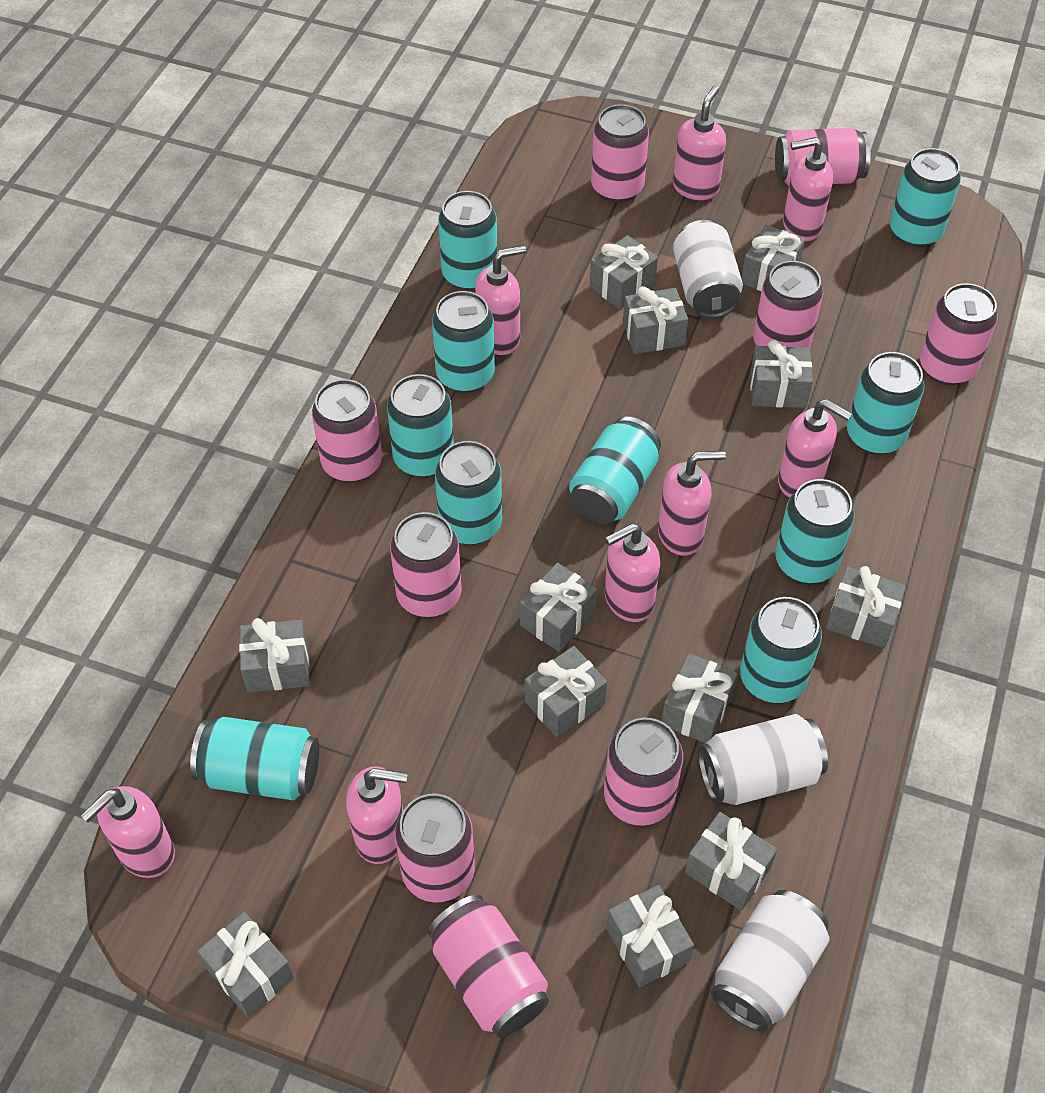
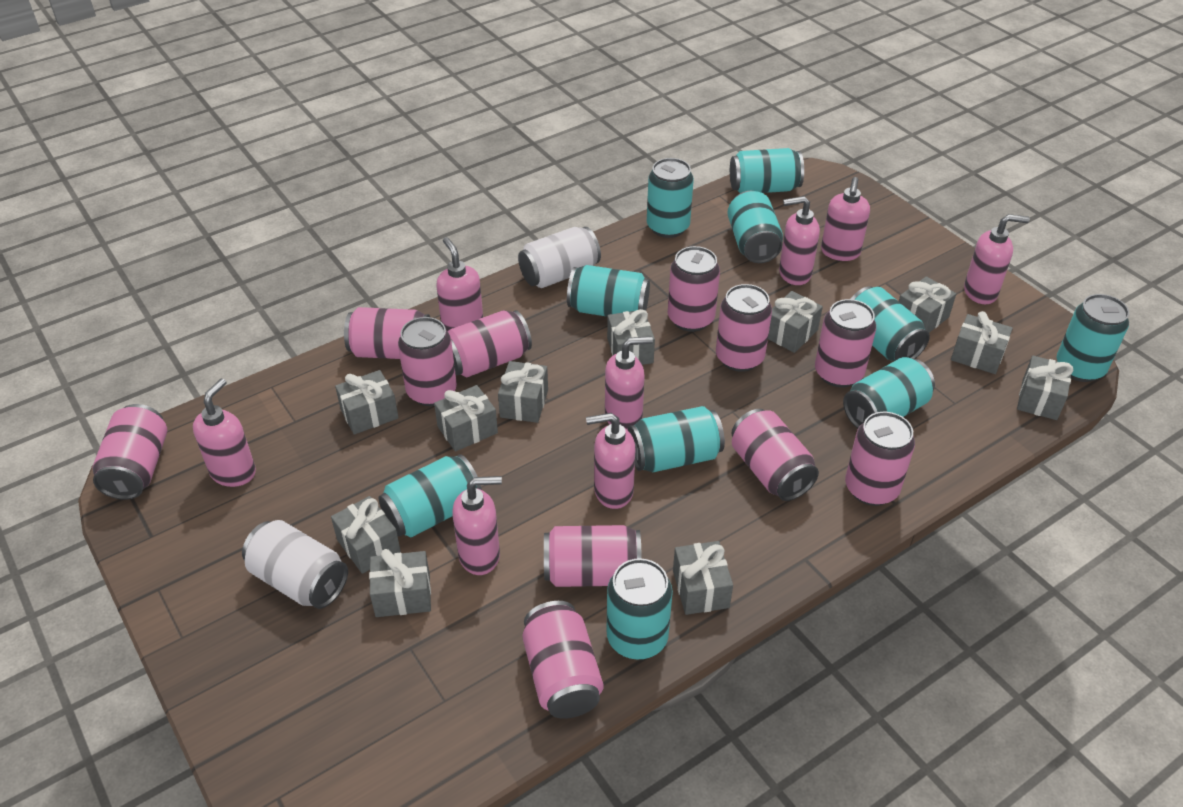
grey gift: 12 -> 11
pink can: 9 -> 11
white can: 3 -> 2

